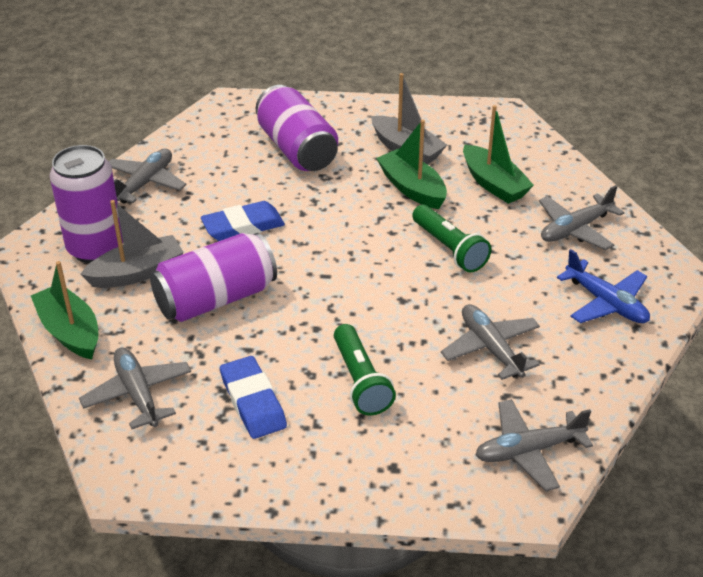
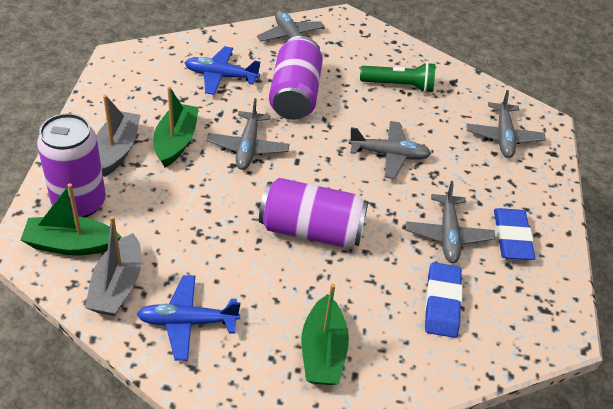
blue plane: 1 -> 2
green flashlight: 2 -> 1

